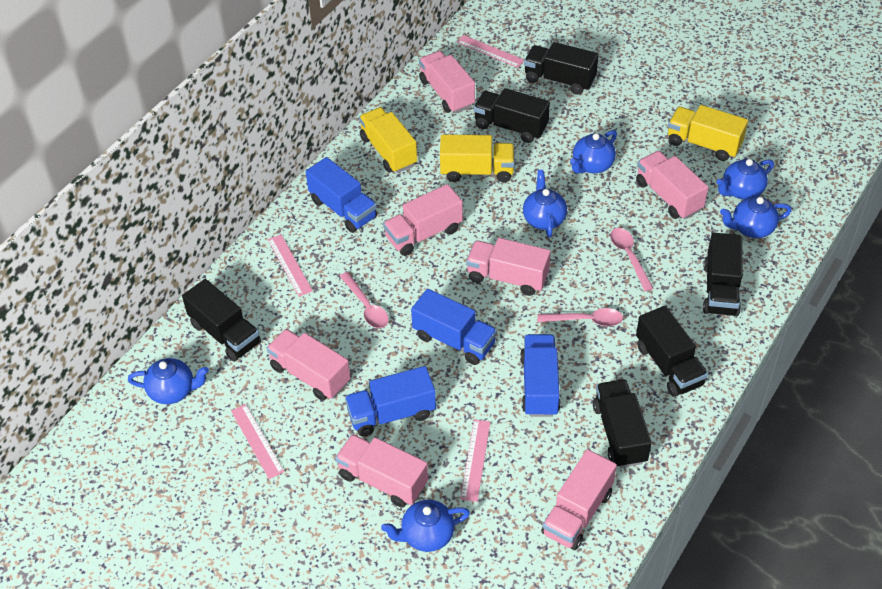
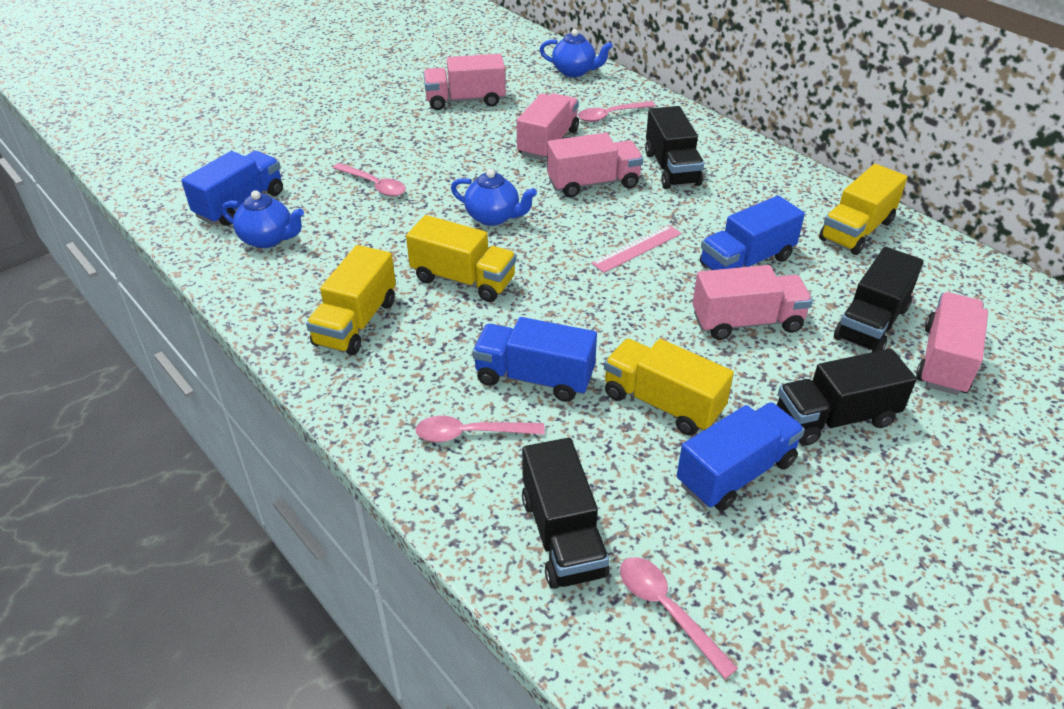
black truck: 6 -> 4
blue teapot: 6 -> 3
pink ruler: 4 -> 1
pink spoon: 3 -> 4
pink truck: 7 -> 5
yellow truck: 3 -> 4

